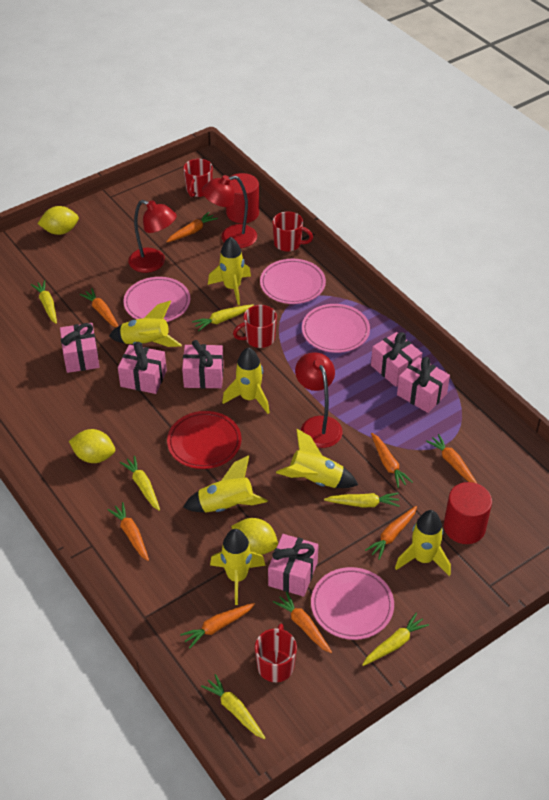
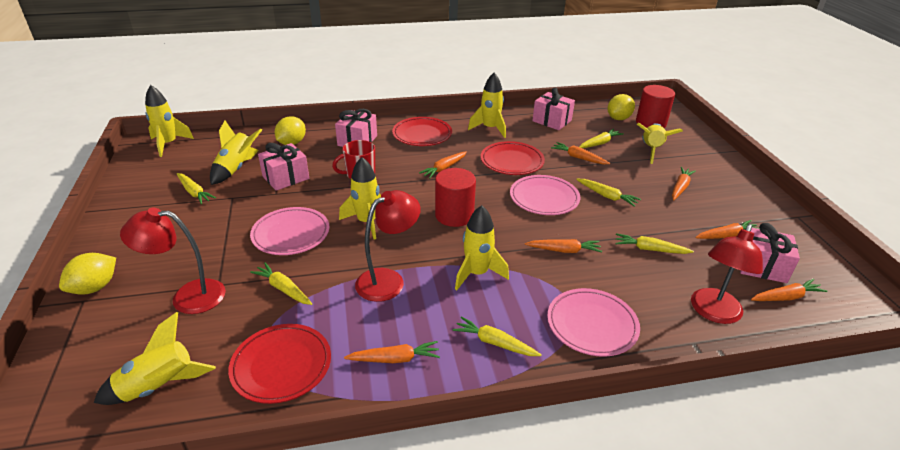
orange carrot: 8 -> 7
pink gift: 6 -> 4
pink plate: 4 -> 3
red mug: 4 -> 1
red plate: 1 -> 3

